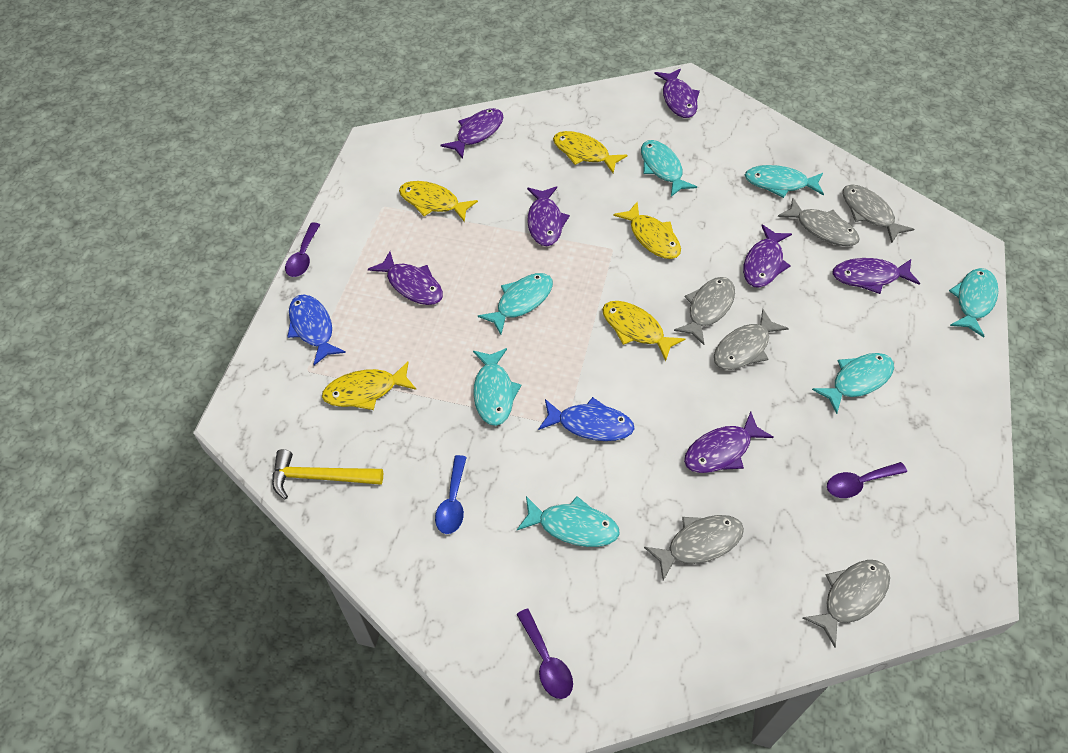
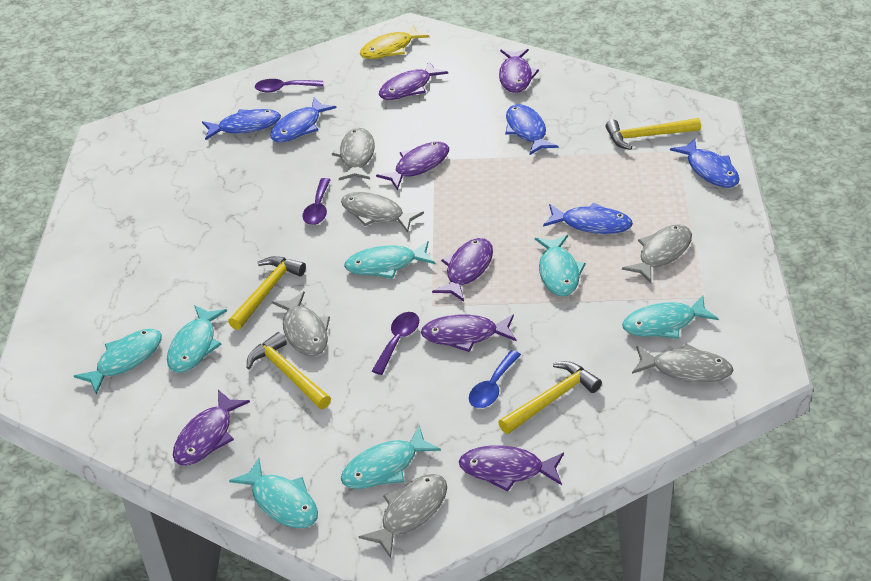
blue fish: 2 -> 5
yellow fish: 5 -> 1
yellow hammer: 1 -> 4

